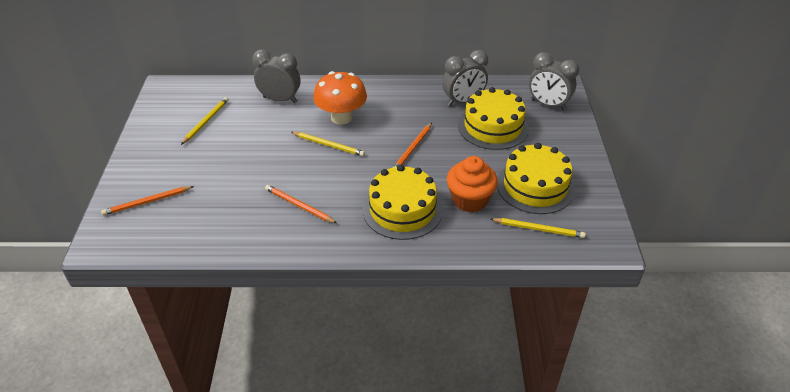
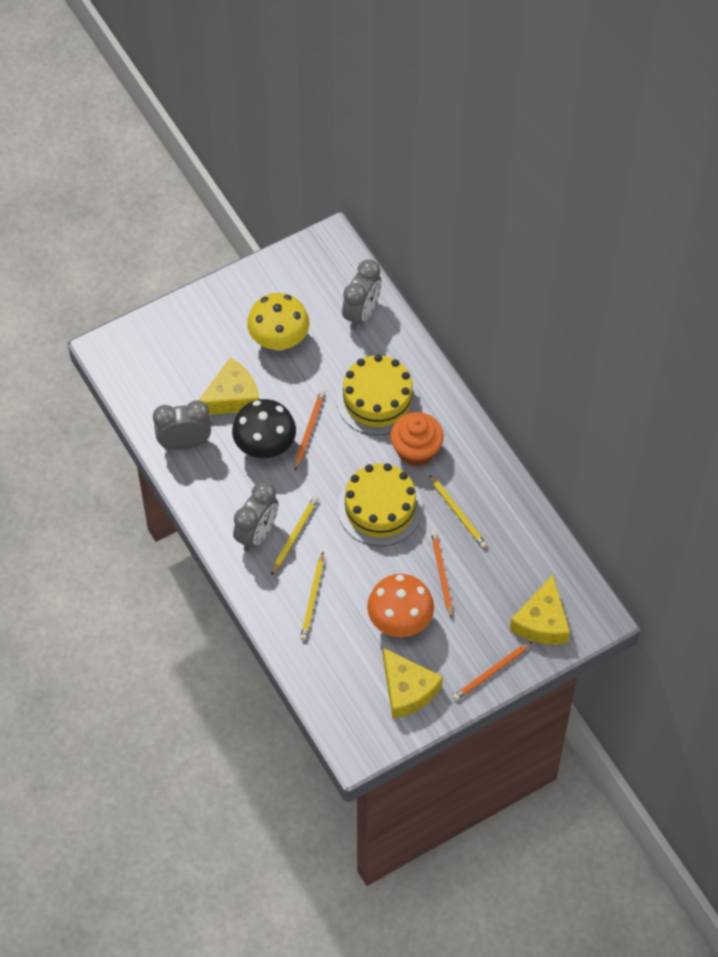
black mushroom: 0 -> 1
yellow cake: 3 -> 2
yellow cheese: 0 -> 3
yellow mushroom: 0 -> 1

